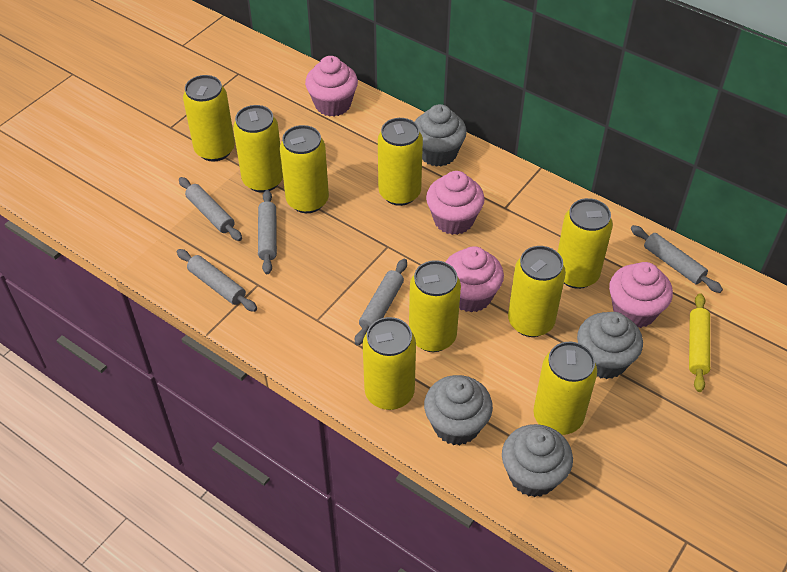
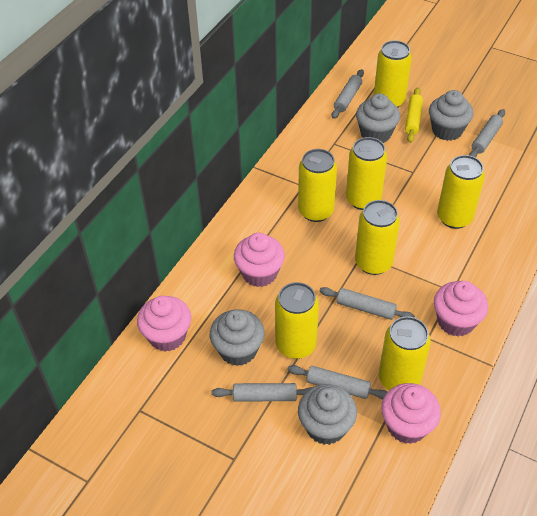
yellow can: 9 -> 7

